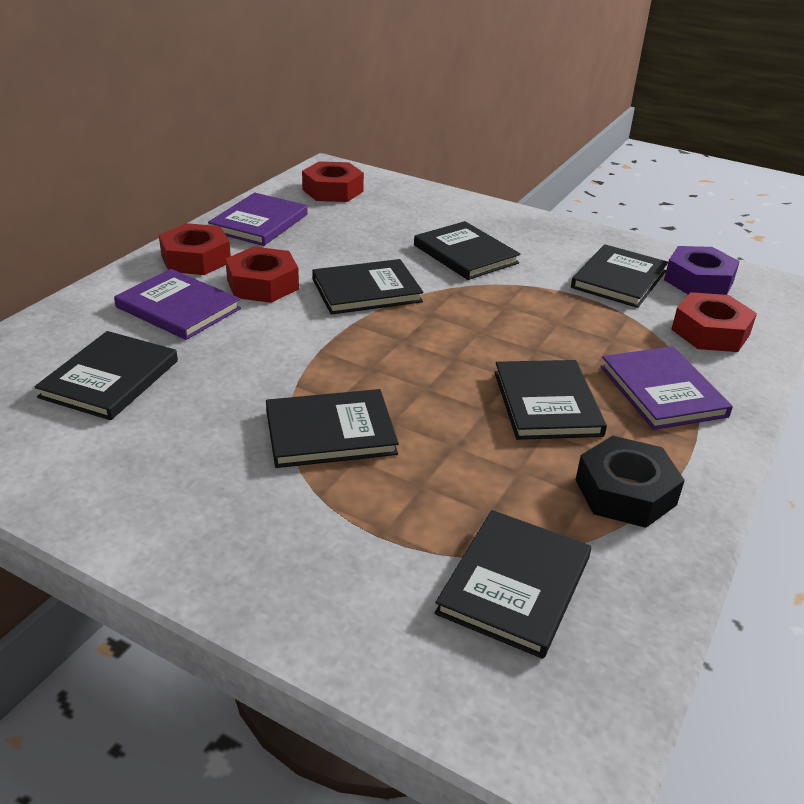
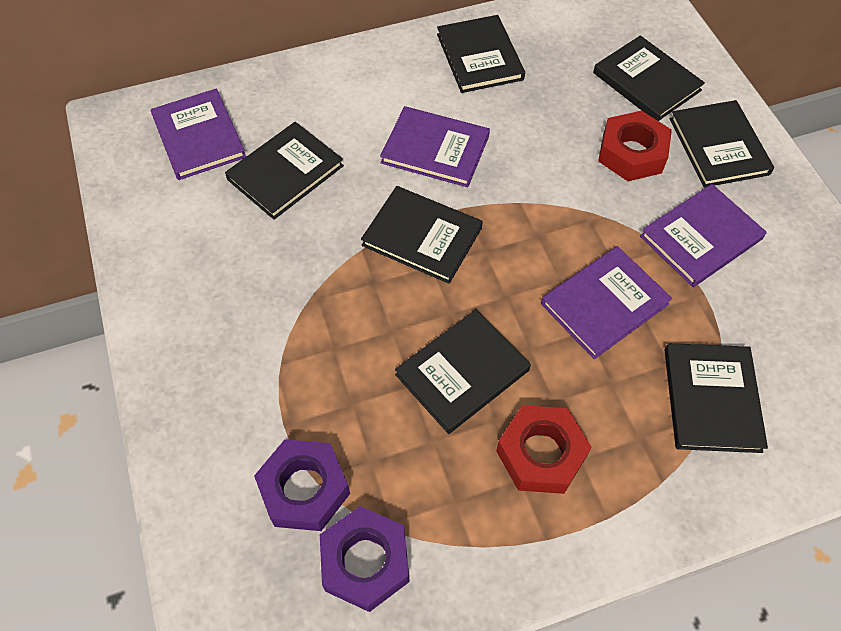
black nut: 1 -> 0
purple book: 3 -> 4
purple nut: 1 -> 2
red nut: 4 -> 2

